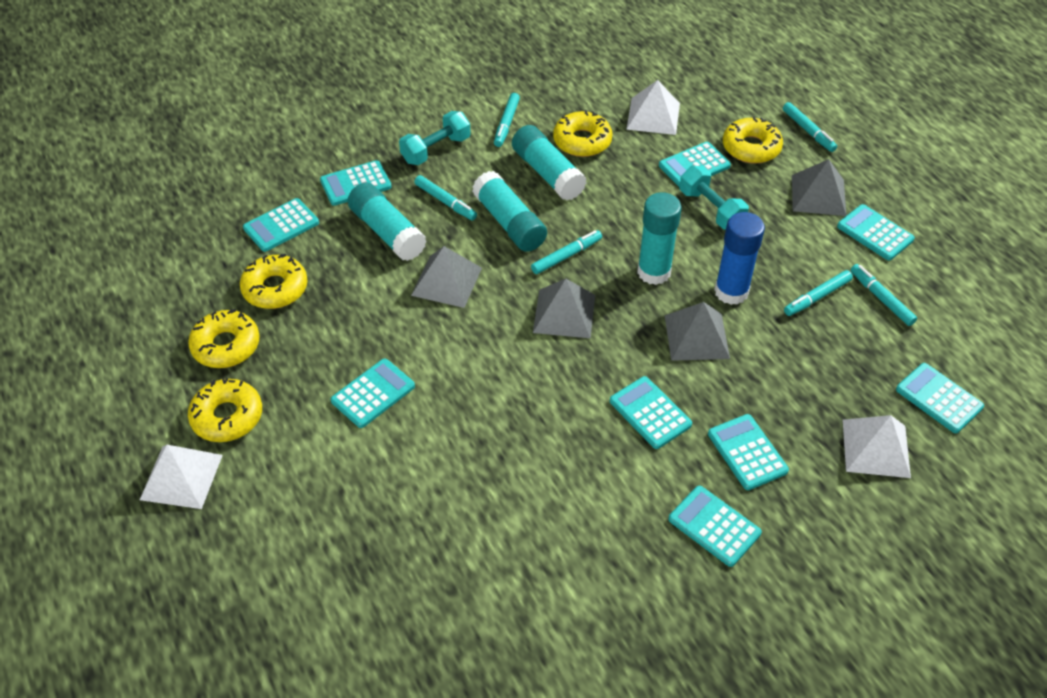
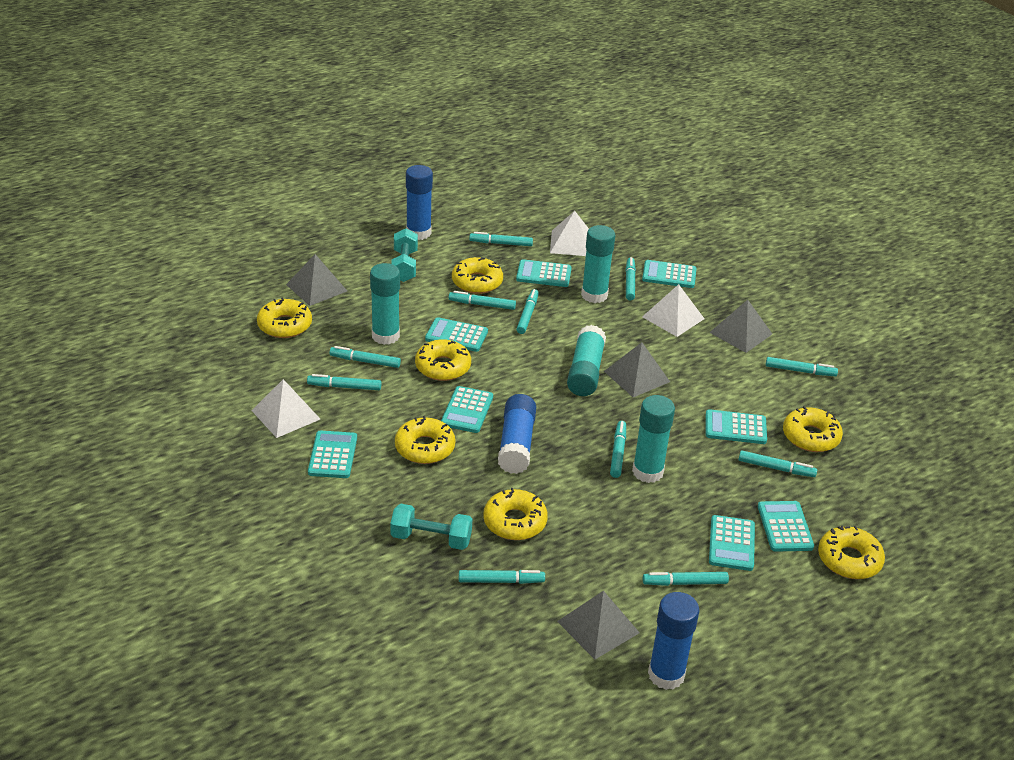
blue glue stick: 1 -> 3
turquoise calculator: 9 -> 8
turquoise marker: 6 -> 11
yellow donut: 5 -> 7

